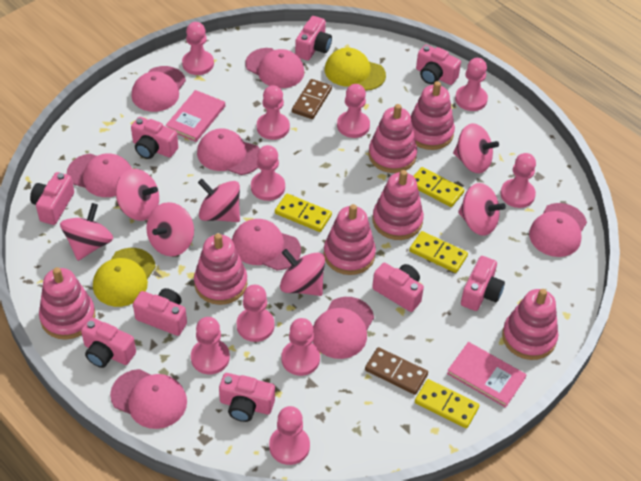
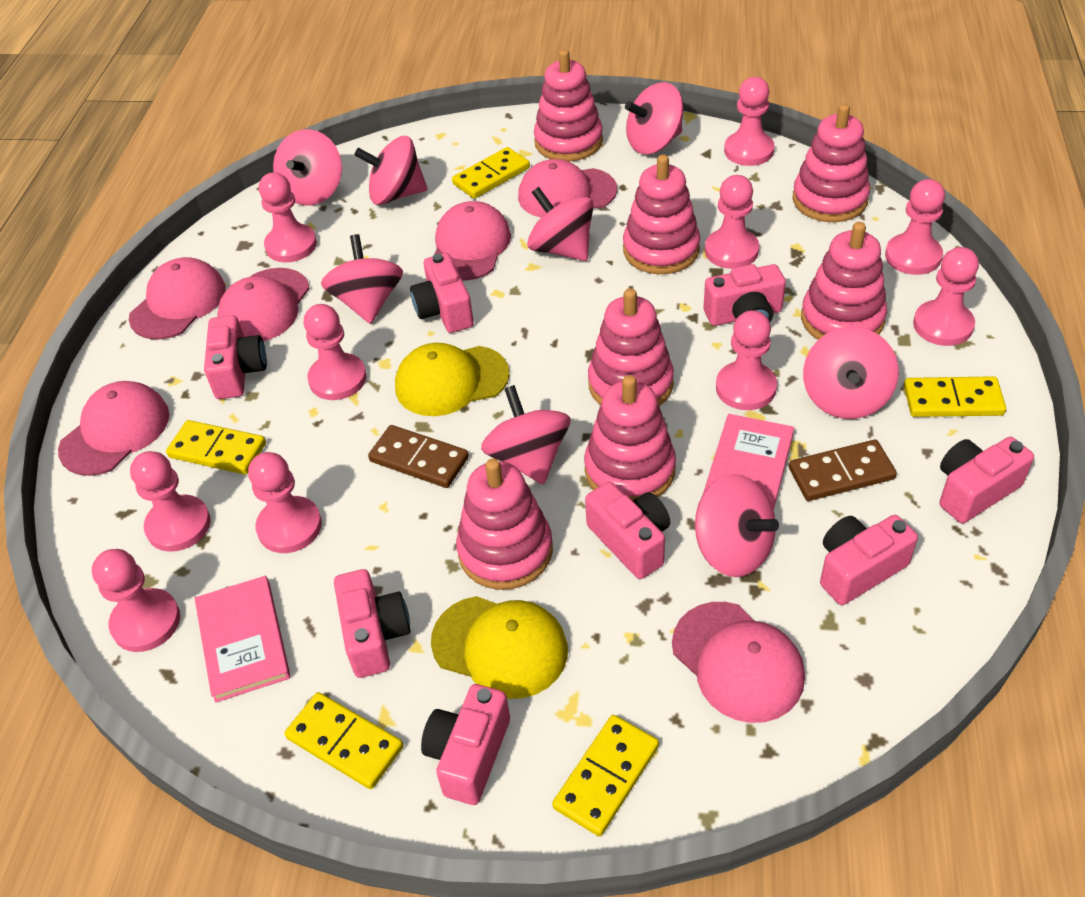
pink camera: 9 -> 8
pink cap: 8 -> 6
pink spinning top: 7 -> 8
yellow domino: 4 -> 5

